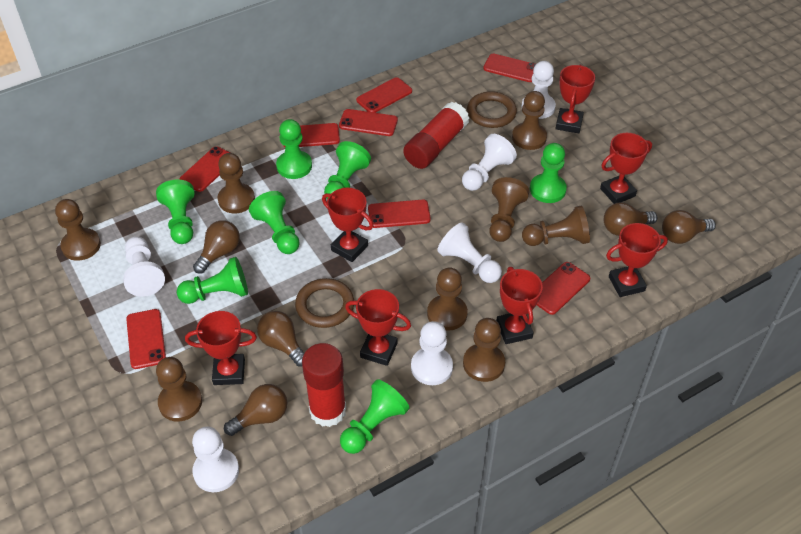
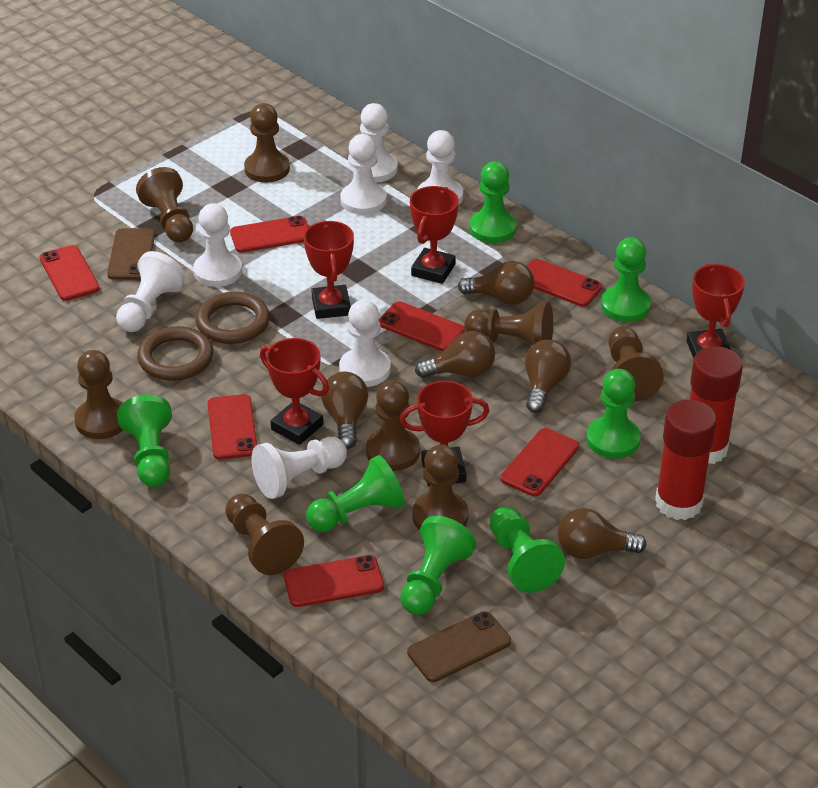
brown phone: 0 -> 2
red phone: 8 -> 7
red trophy: 7 -> 5
white pawn: 6 -> 7

